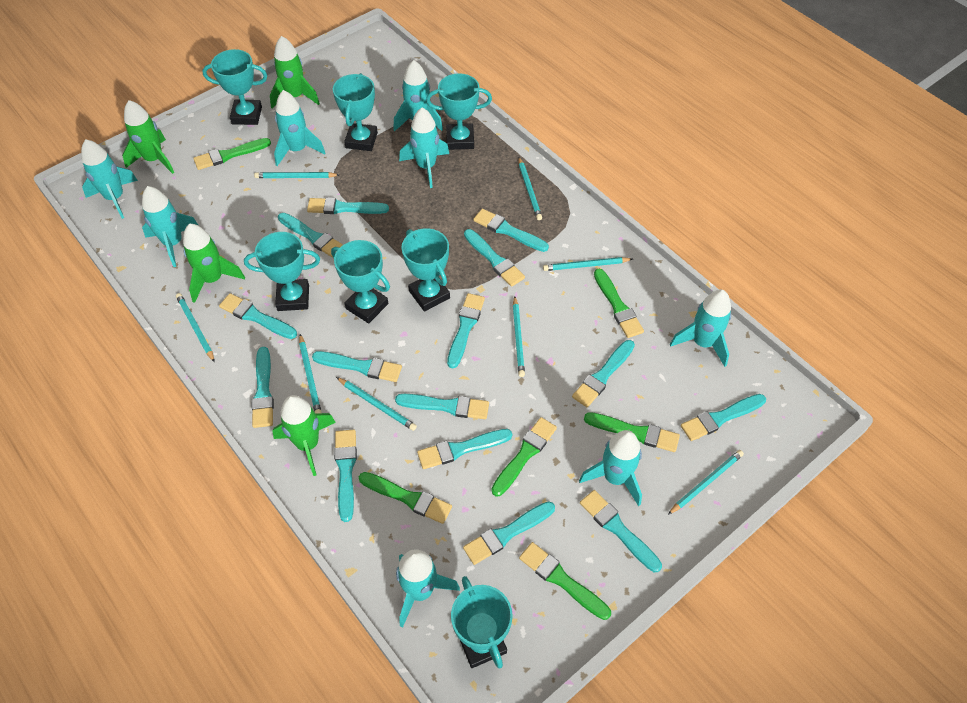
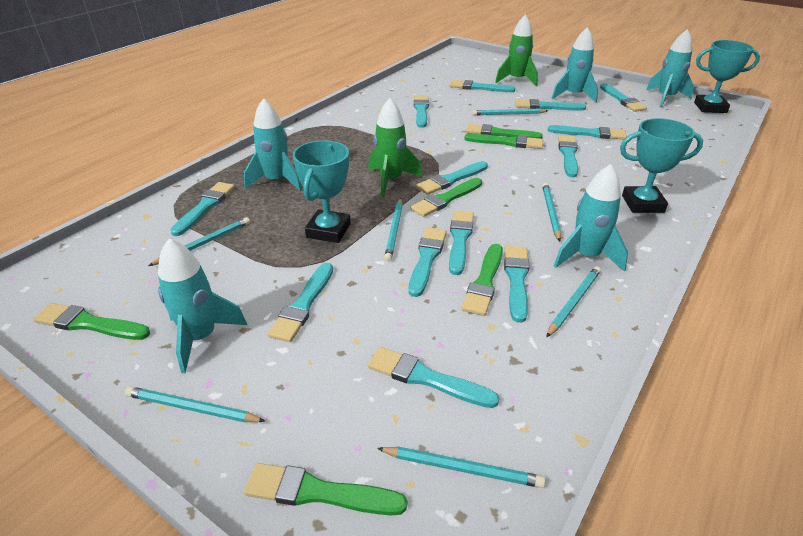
green rocket: 4 -> 2
turquoise brush: 15 -> 13
turquoise pencil: 8 -> 7
turquoise rocket: 8 -> 5
turquoise trophy: 7 -> 3

